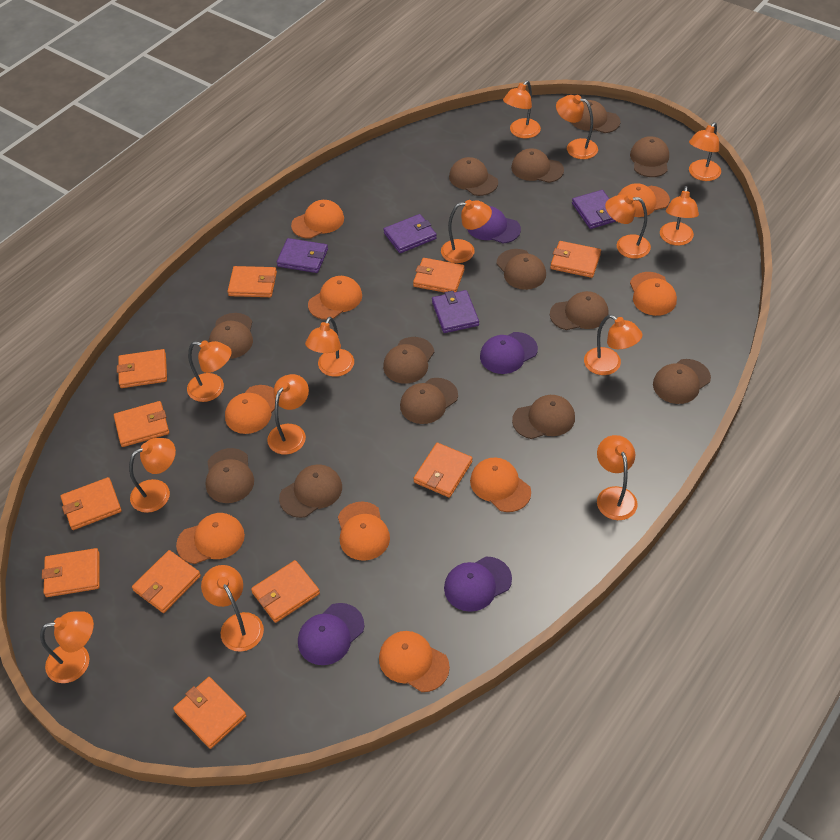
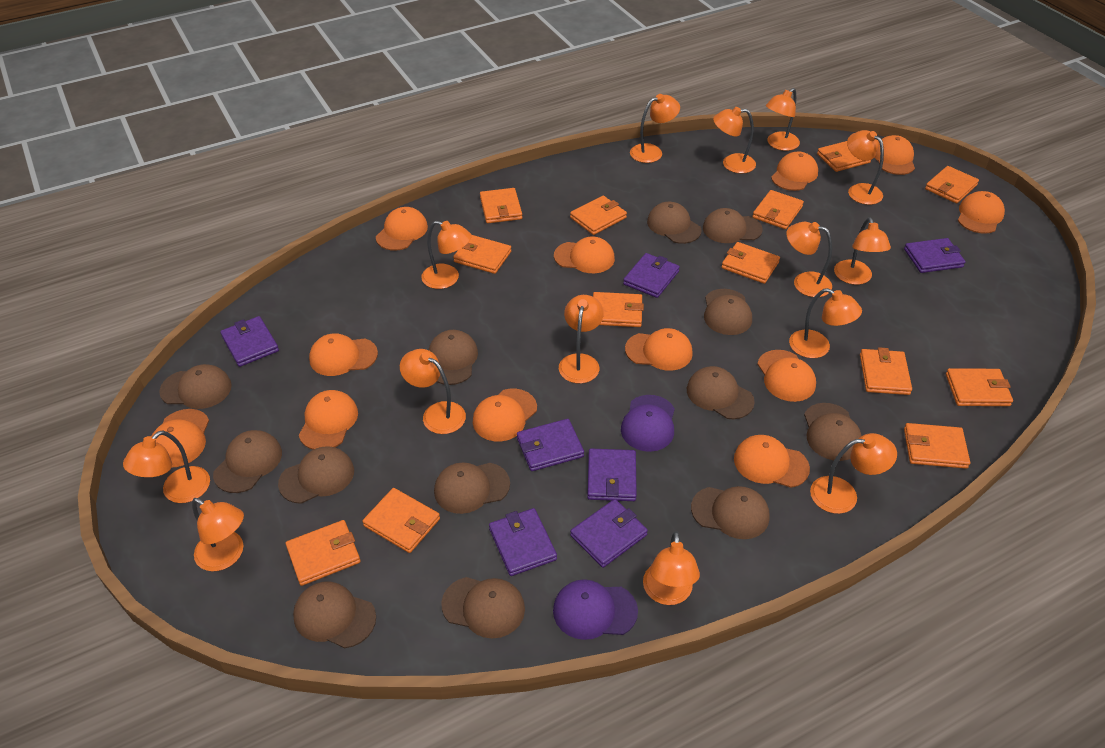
orange cap: 9 -> 12
orange wallet: 11 -> 13
purple cap: 4 -> 2
purple wallet: 4 -> 7

